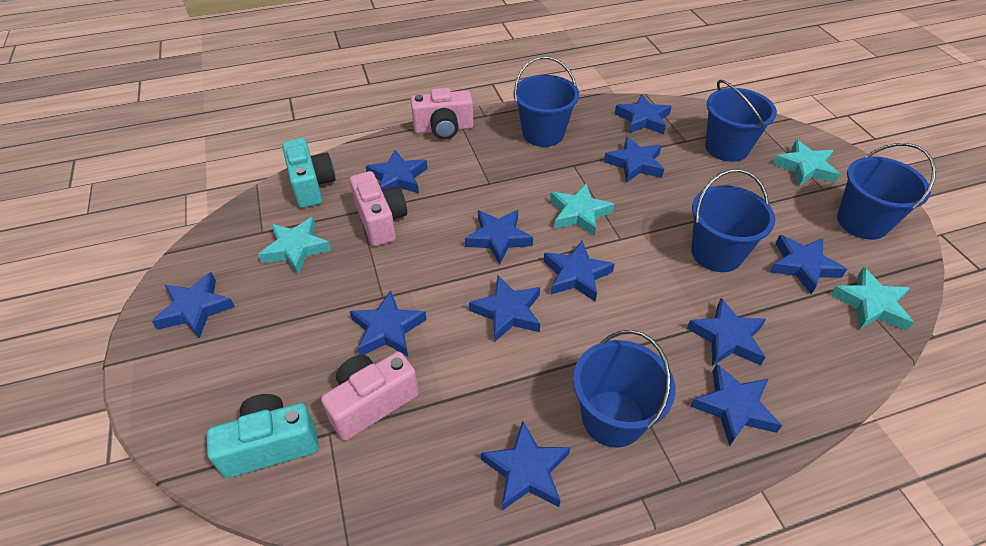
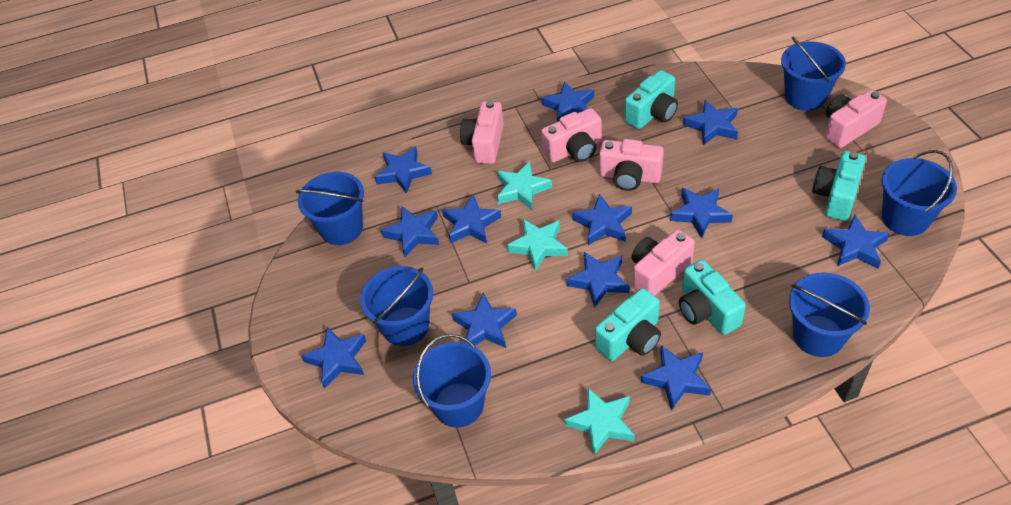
blue bucket: 5 -> 6
pink camera: 3 -> 5
turquoise camera: 2 -> 4
turquoise star: 4 -> 3

